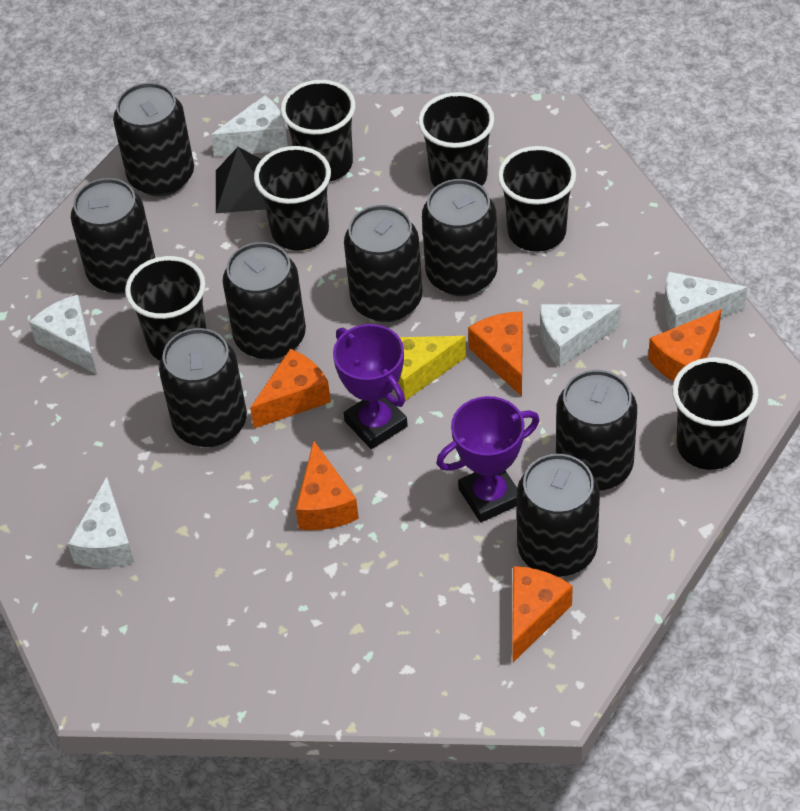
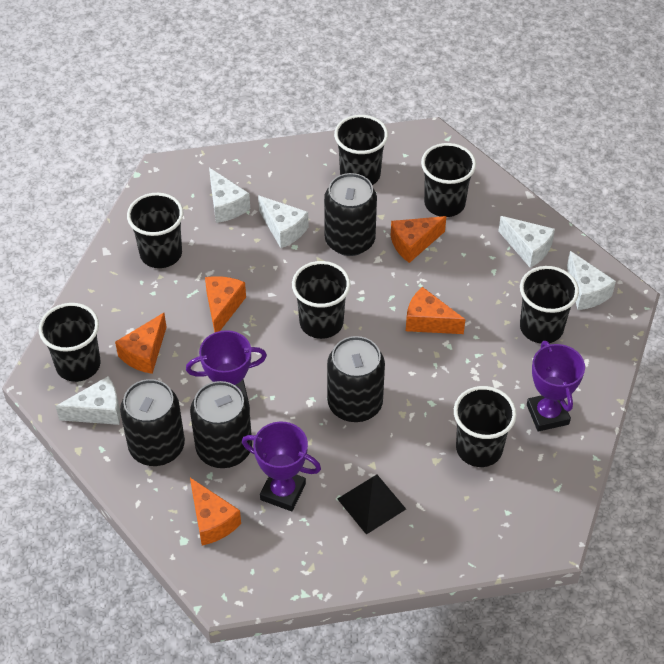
black can: 8 -> 4
black cup: 6 -> 7
purple trophy: 2 -> 3
yellow cheese: 1 -> 0

